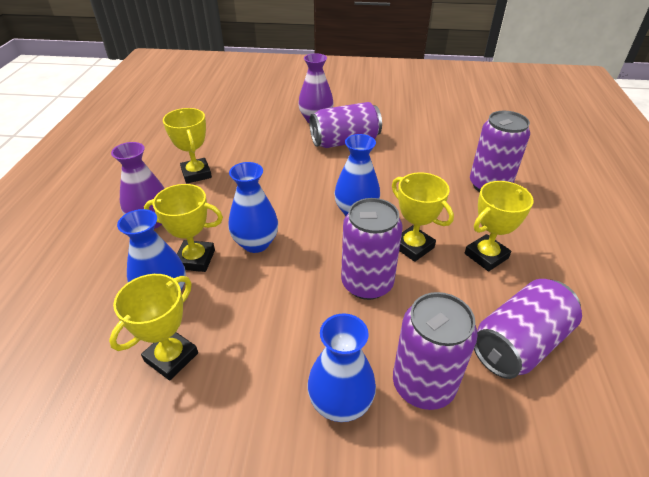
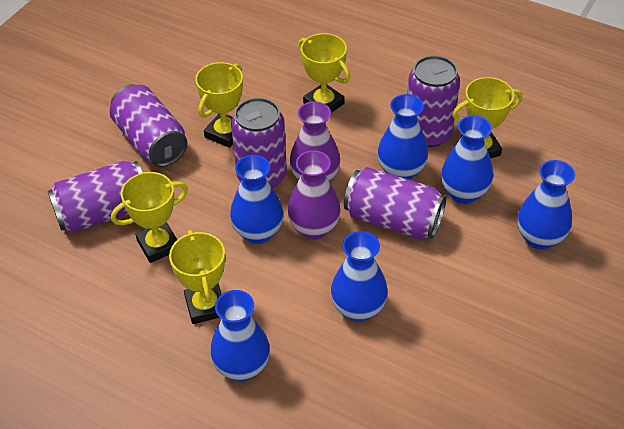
blue vase: 4 -> 6

